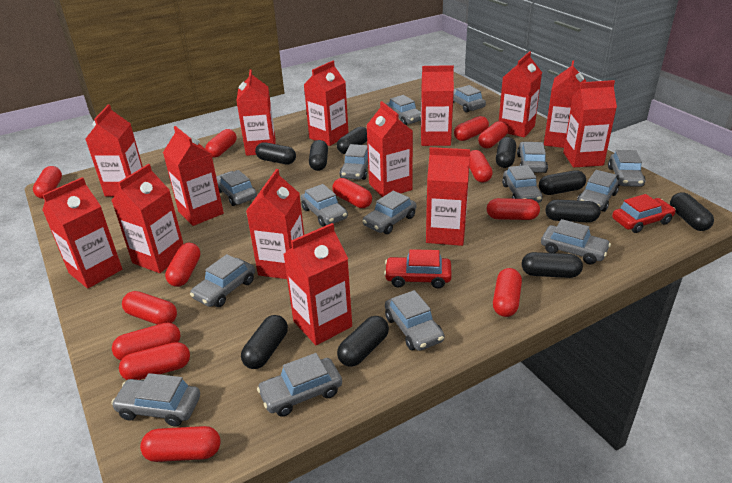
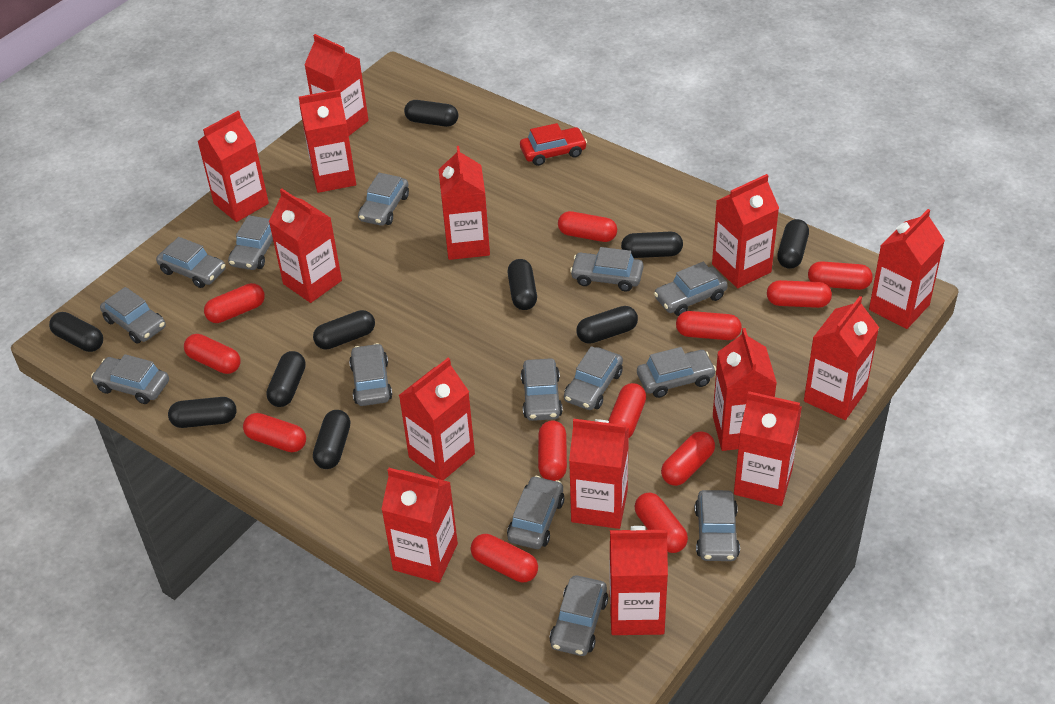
grey car: 15 -> 14
red capsule: 13 -> 12
red car: 2 -> 1

